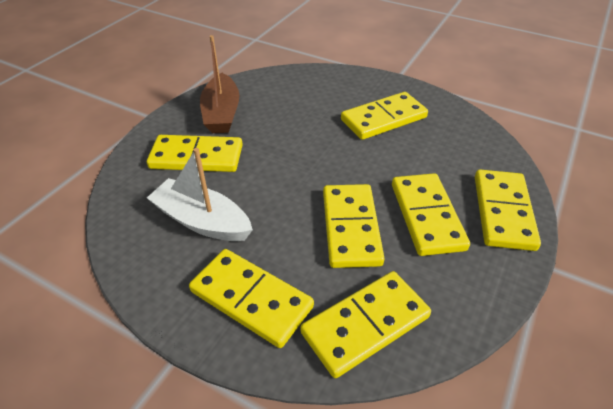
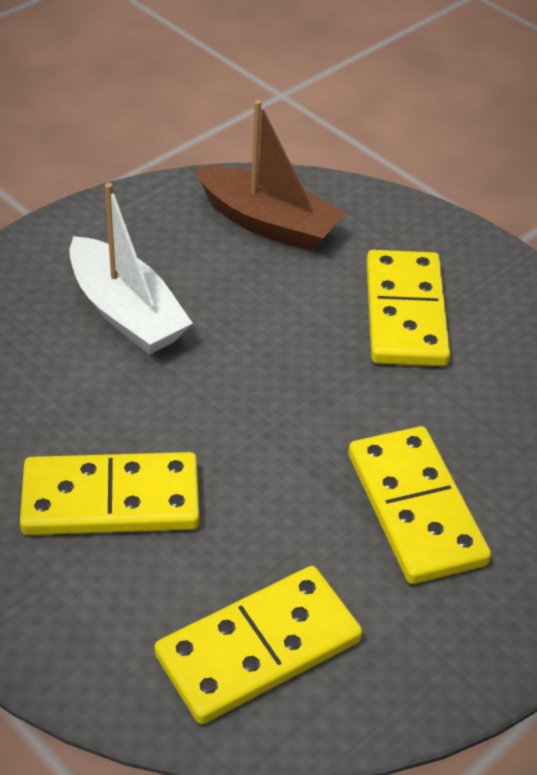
yellow domino: 7 -> 4

